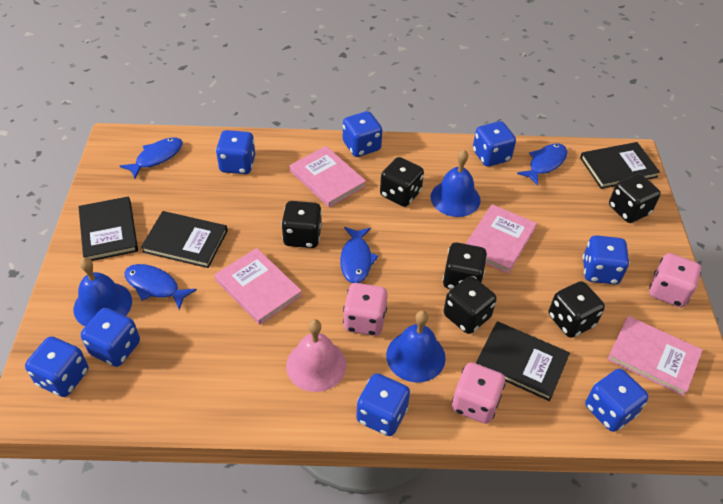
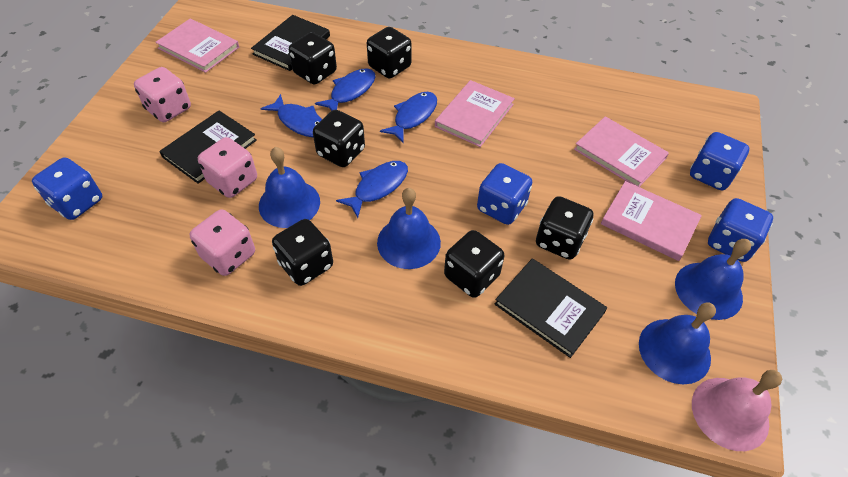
black book: 4 -> 3
blue bell: 3 -> 4
blue dice: 8 -> 4

